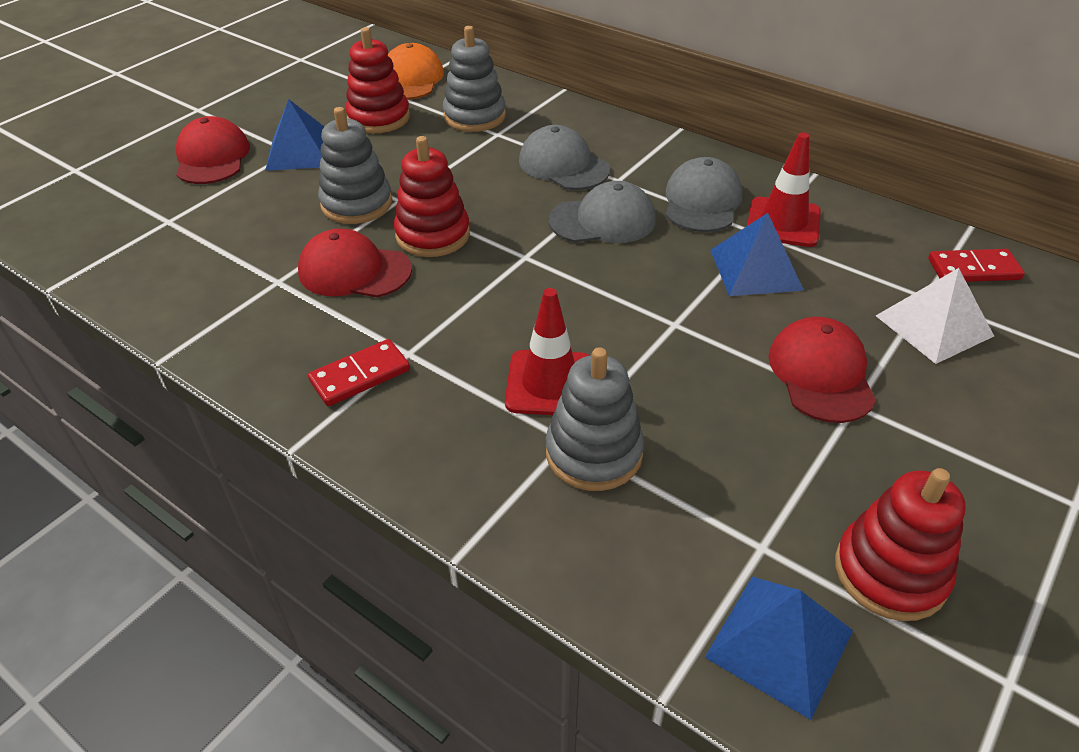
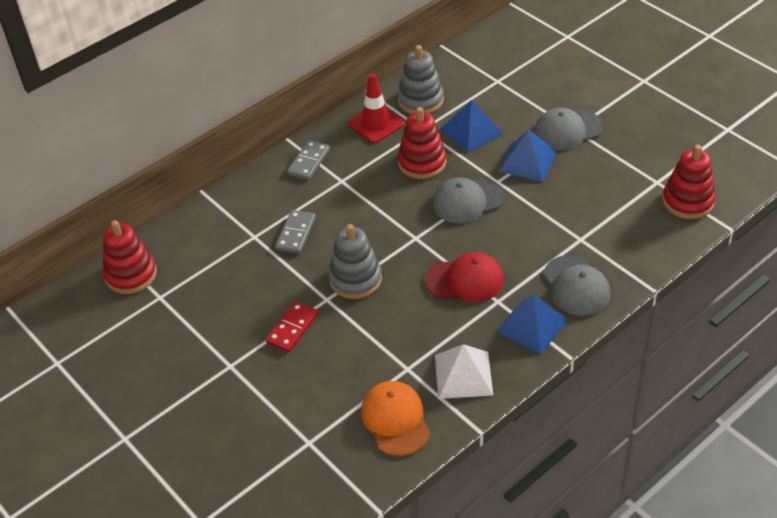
grey domino: 0 -> 2
grey stacking toy: 3 -> 2
red cap: 3 -> 1
red domino: 2 -> 1
red traffic cone: 2 -> 1

